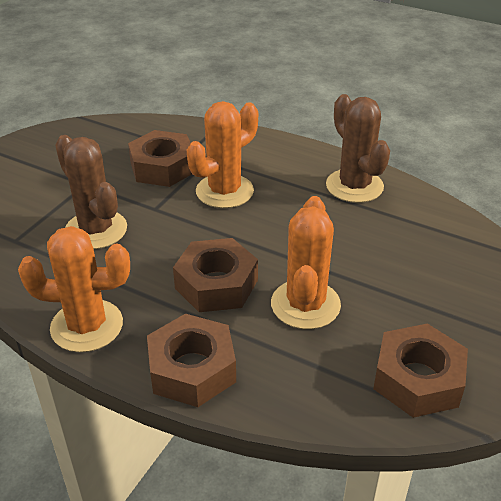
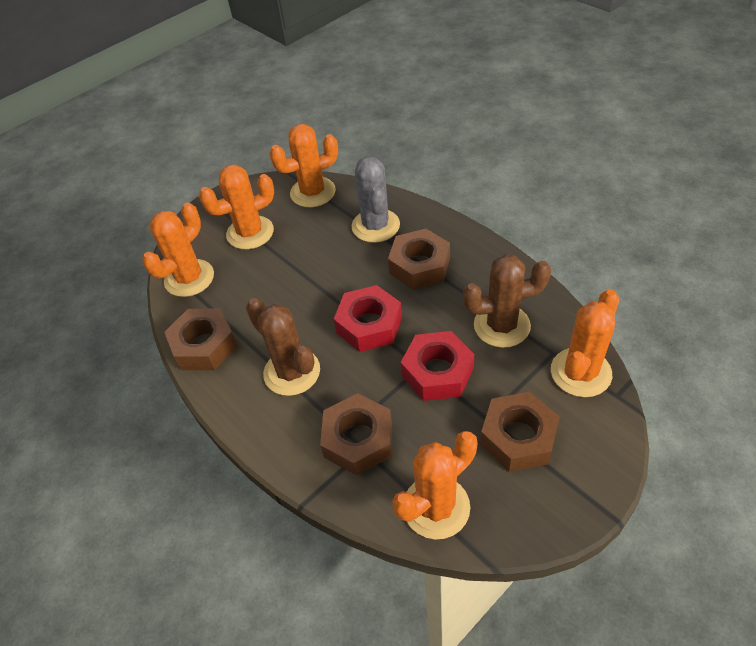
grey cactus: 0 -> 1
orange cactus: 3 -> 5
red nut: 0 -> 2

